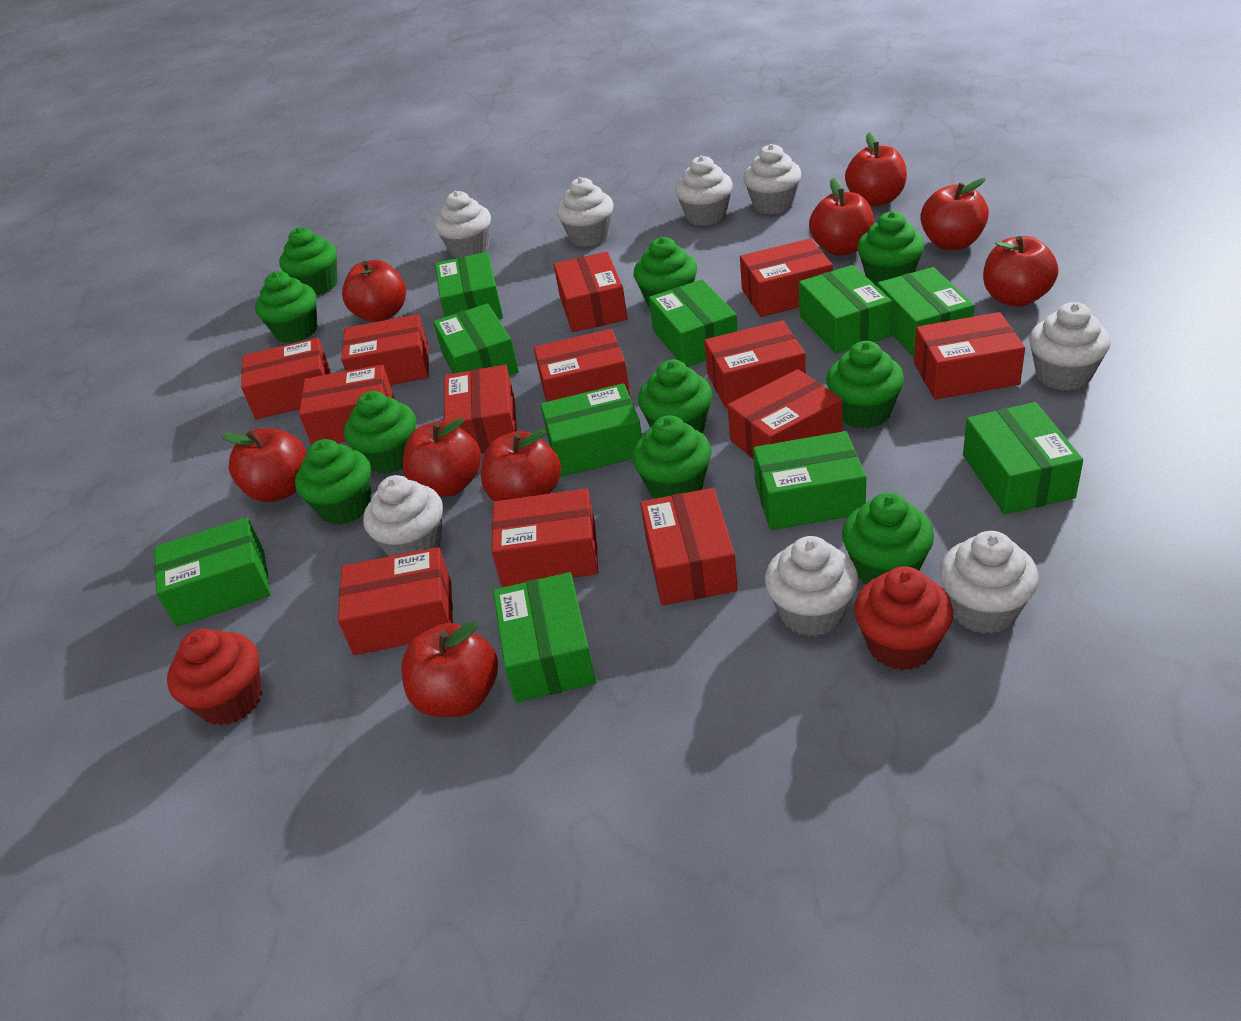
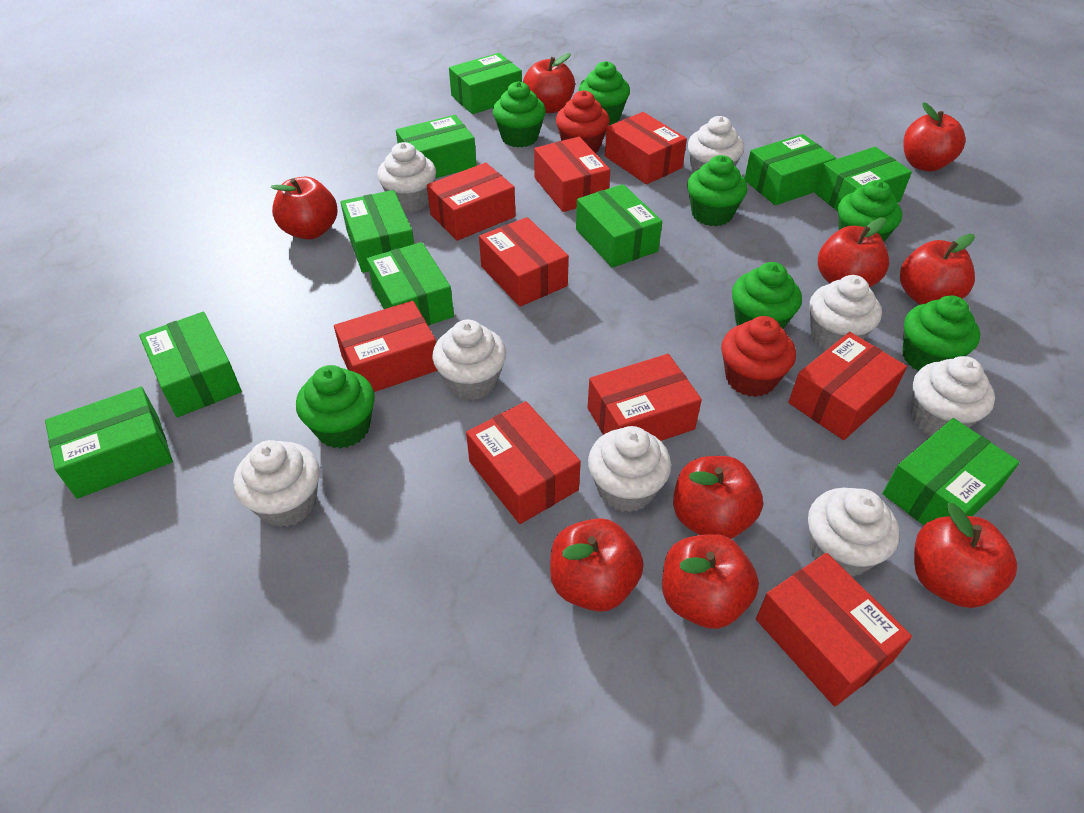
green cupcake: 10 -> 7
red box: 13 -> 9

